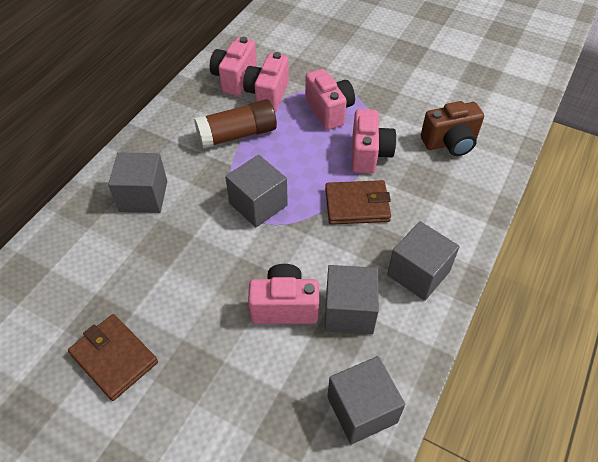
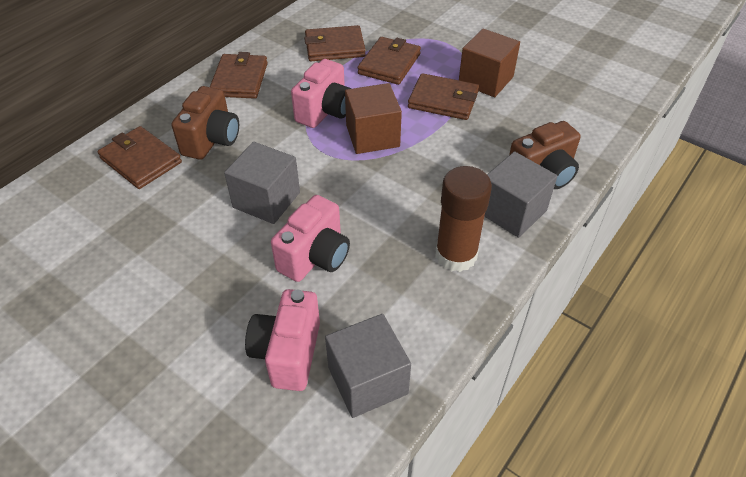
brown camera: 1 -> 2
brown cube: 0 -> 2
brown wallet: 2 -> 5
grey cube: 5 -> 3
pink camera: 5 -> 3

